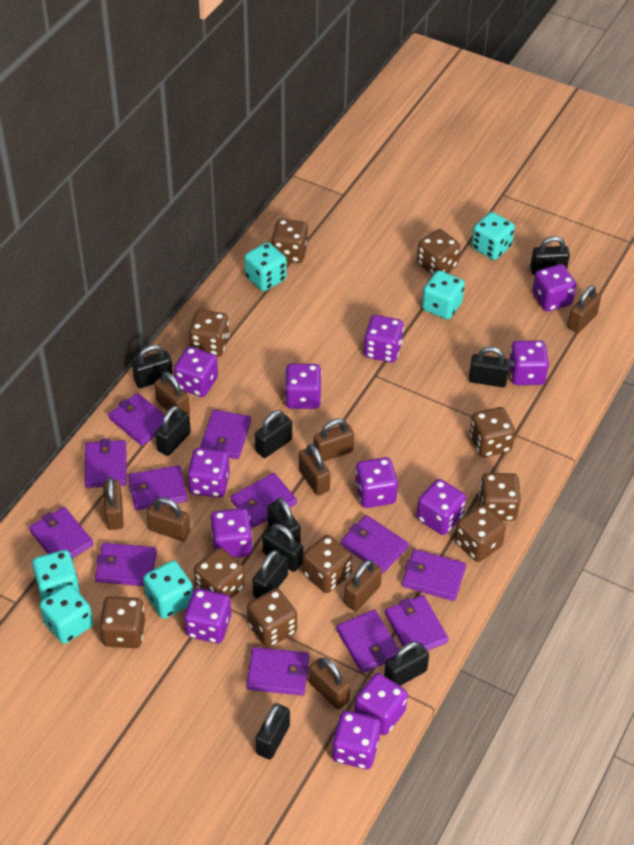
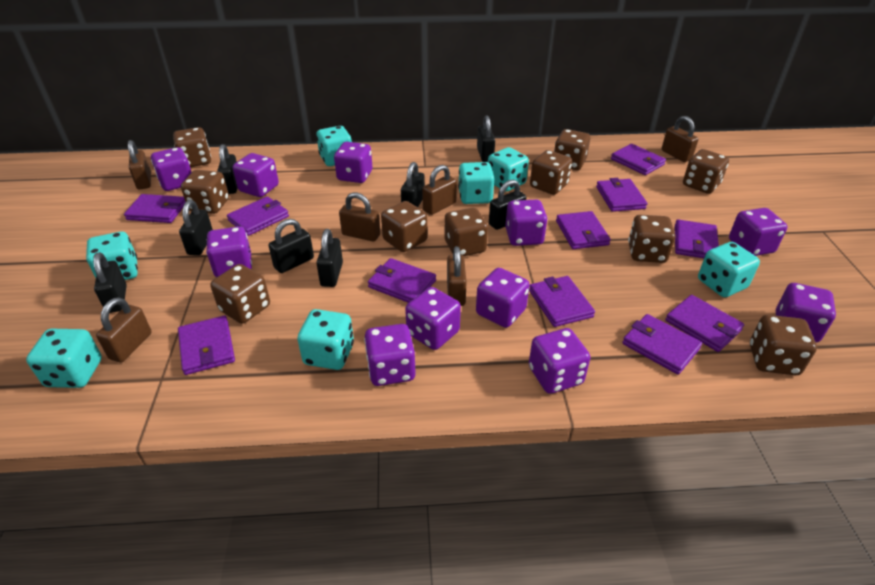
black padlock: 10 -> 8
brown padlock: 8 -> 6
purple dice: 12 -> 11
purple wallet: 12 -> 11
turquoise dice: 6 -> 7

